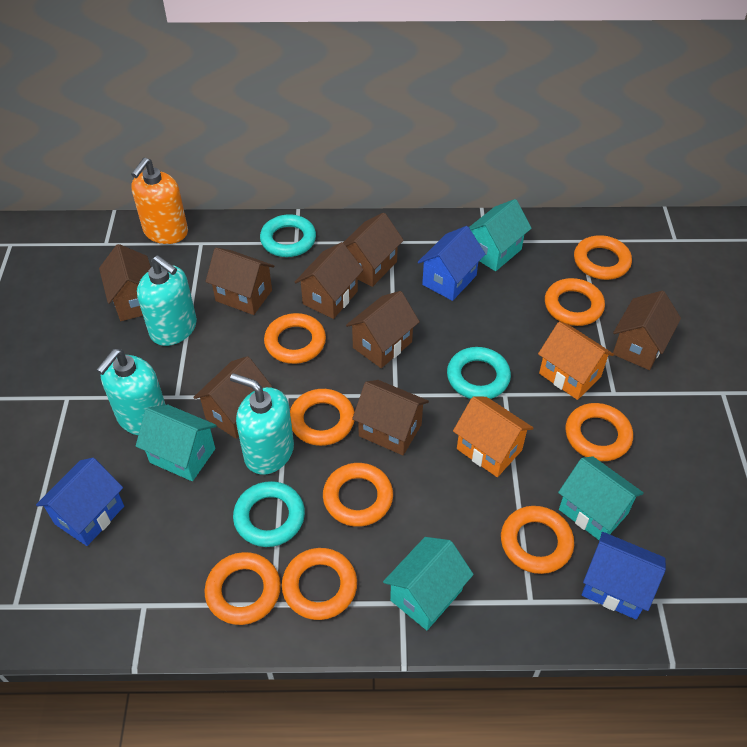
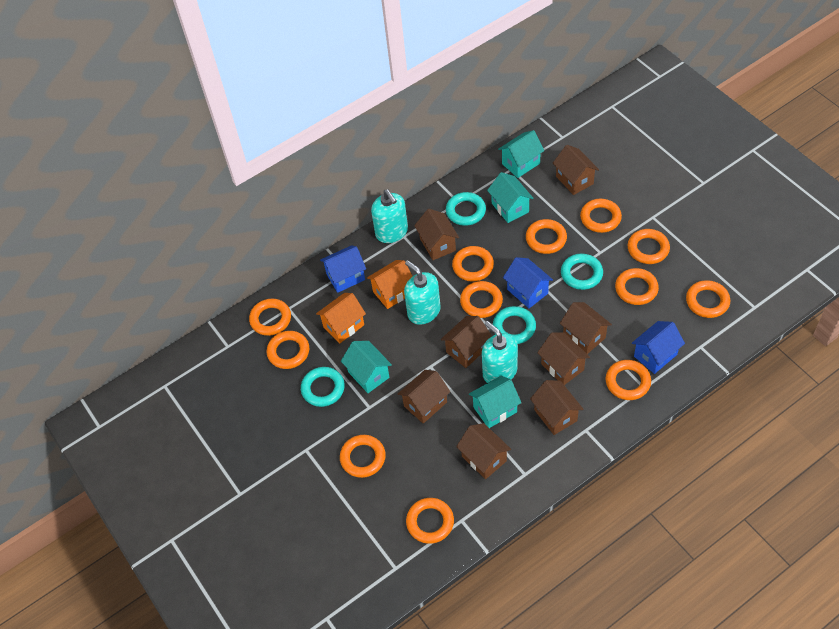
orange ring: 9 -> 12
orange soap dispenser: 1 -> 0
turquoise ring: 3 -> 4

